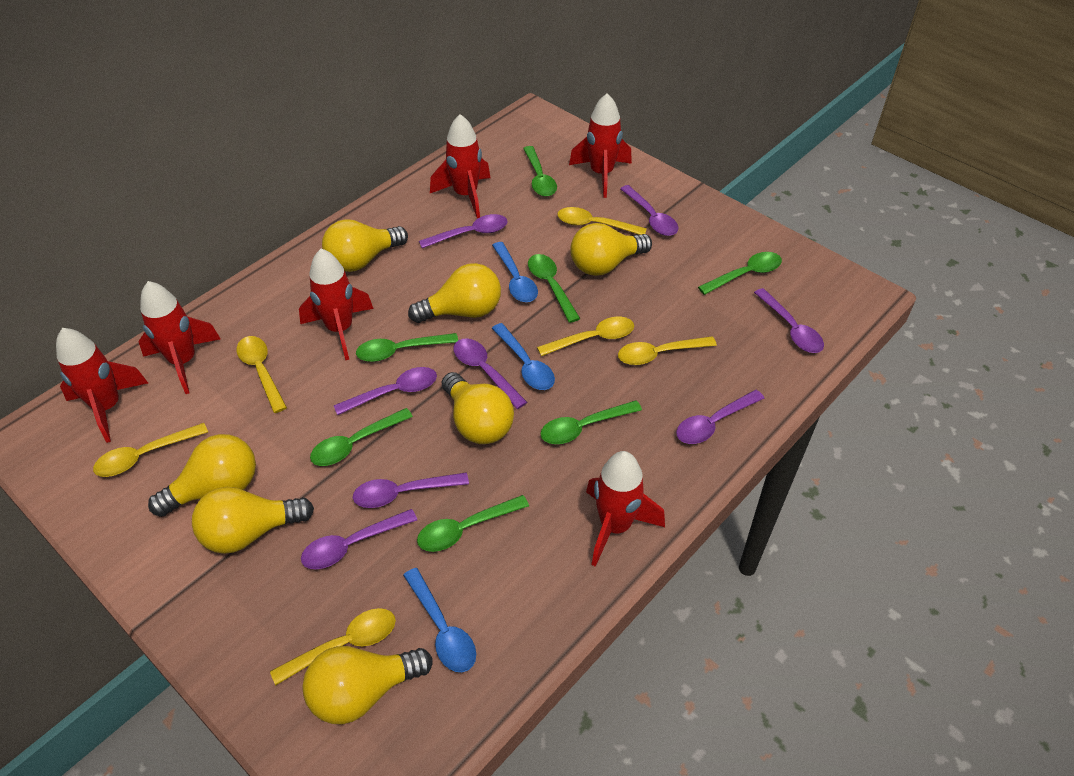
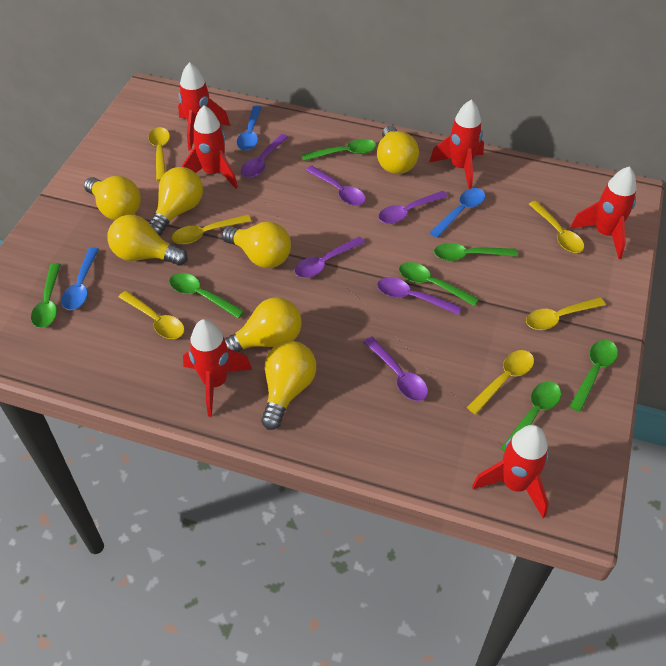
purple spoon: 8 -> 6

